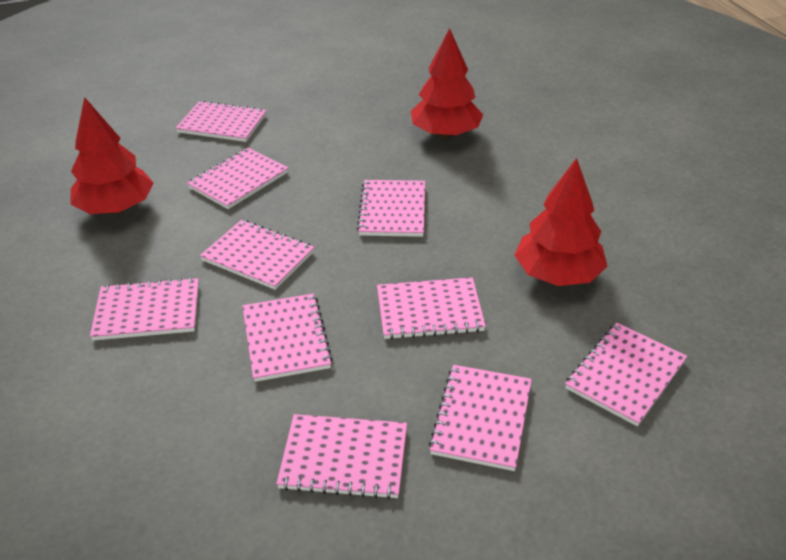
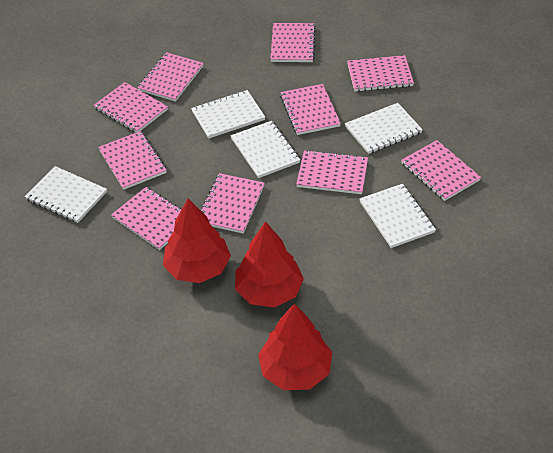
white notebook: 0 -> 5

